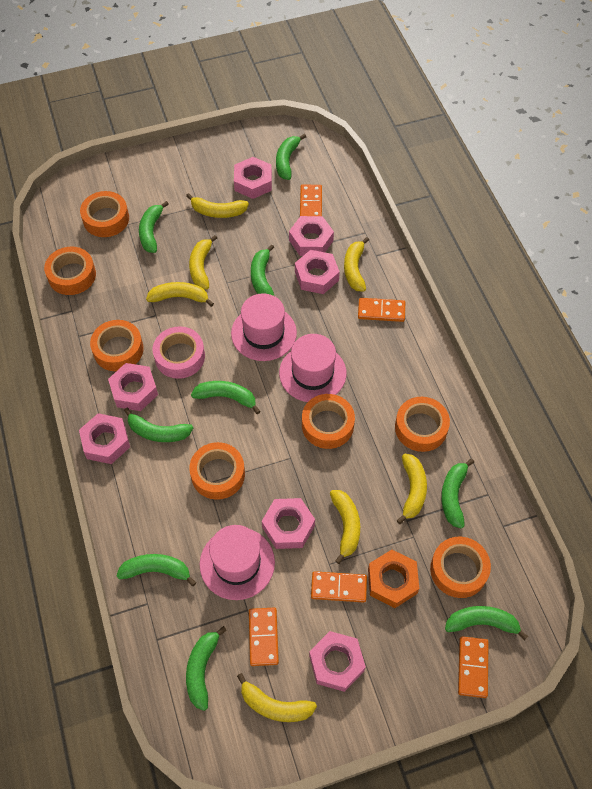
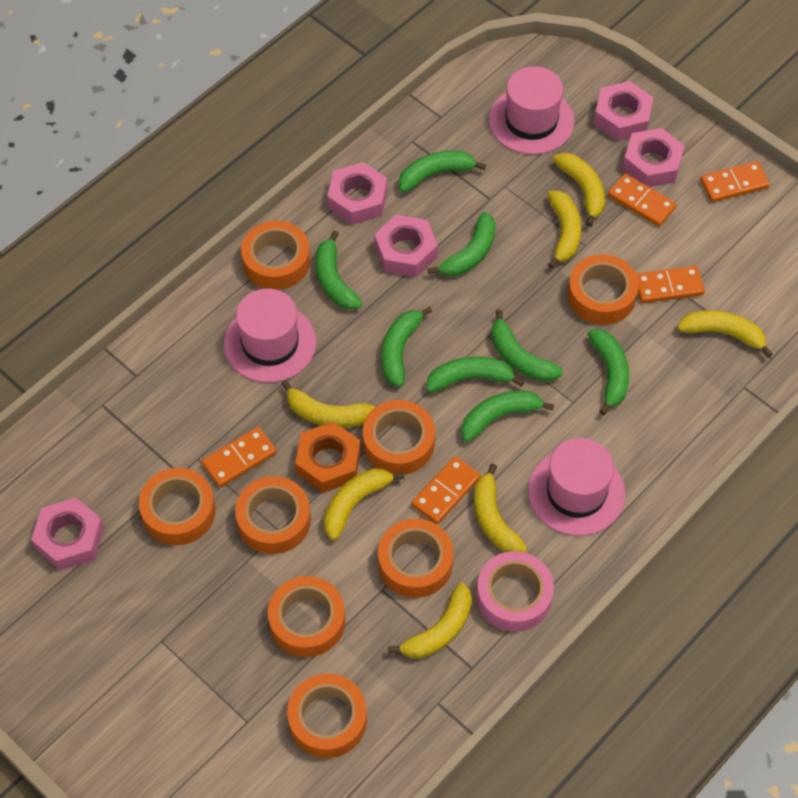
green banana: 9 -> 8
orange tape: 7 -> 8
pink nut: 7 -> 5

